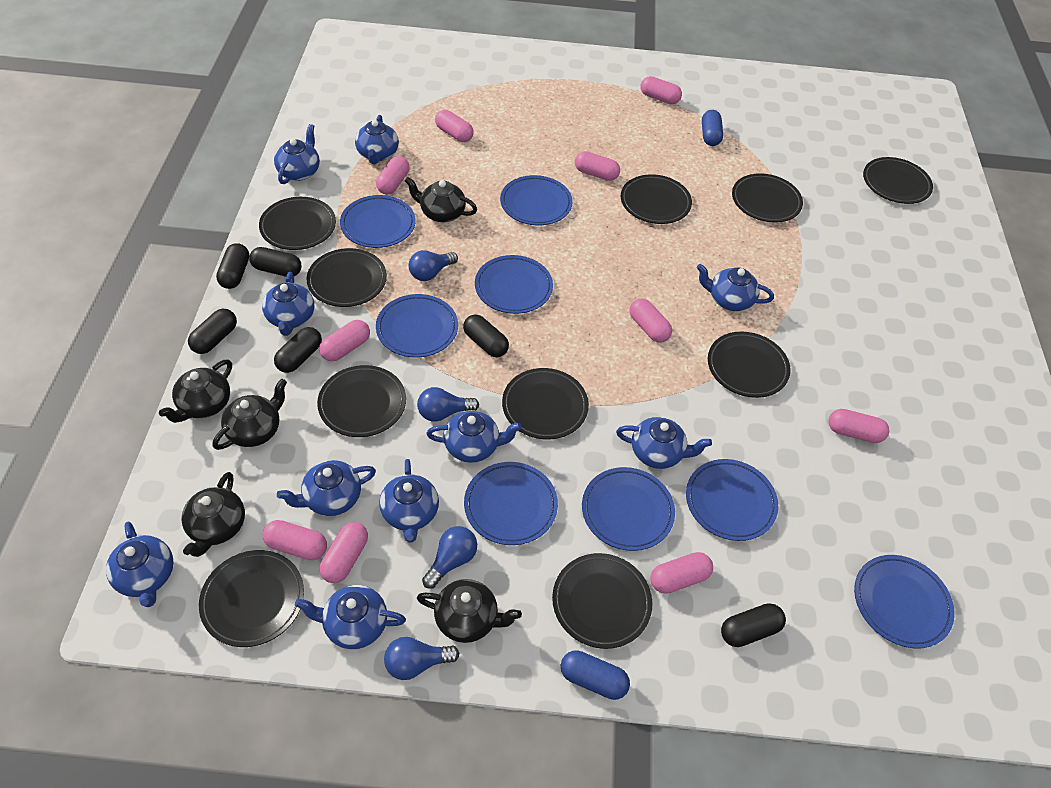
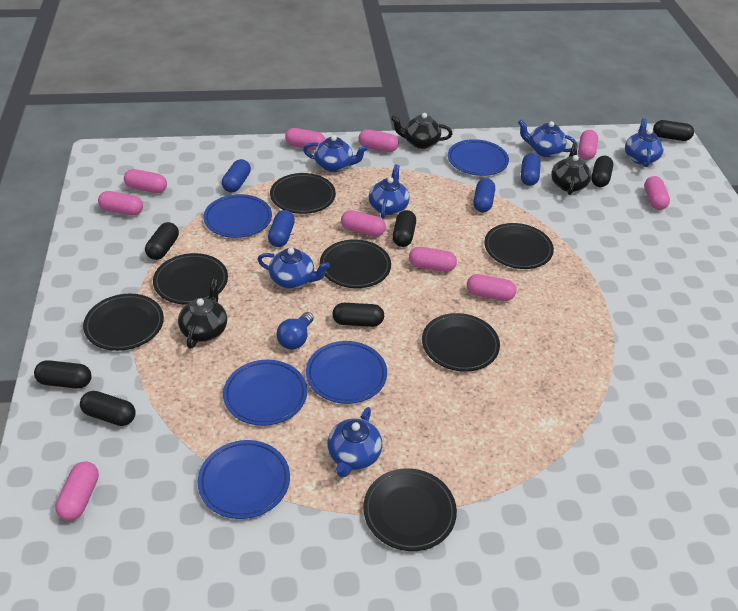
black capsule: 6 -> 7
black plate: 10 -> 7
black teapot: 5 -> 3
blue capsule: 2 -> 4
blue light bulb: 4 -> 1
blue plate: 8 -> 5
blue teapot: 10 -> 6

